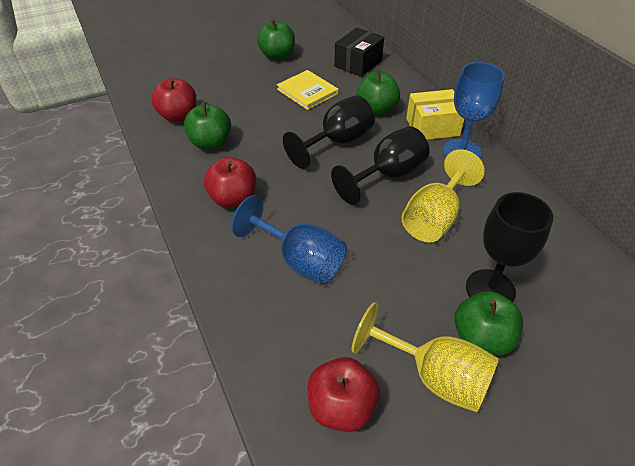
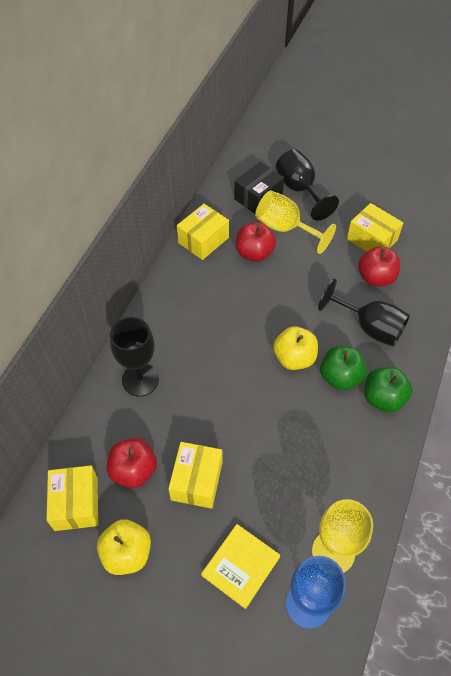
blue goblet: 2 -> 1
green apple: 4 -> 2
yellow apple: 0 -> 2
yellow box: 1 -> 4

